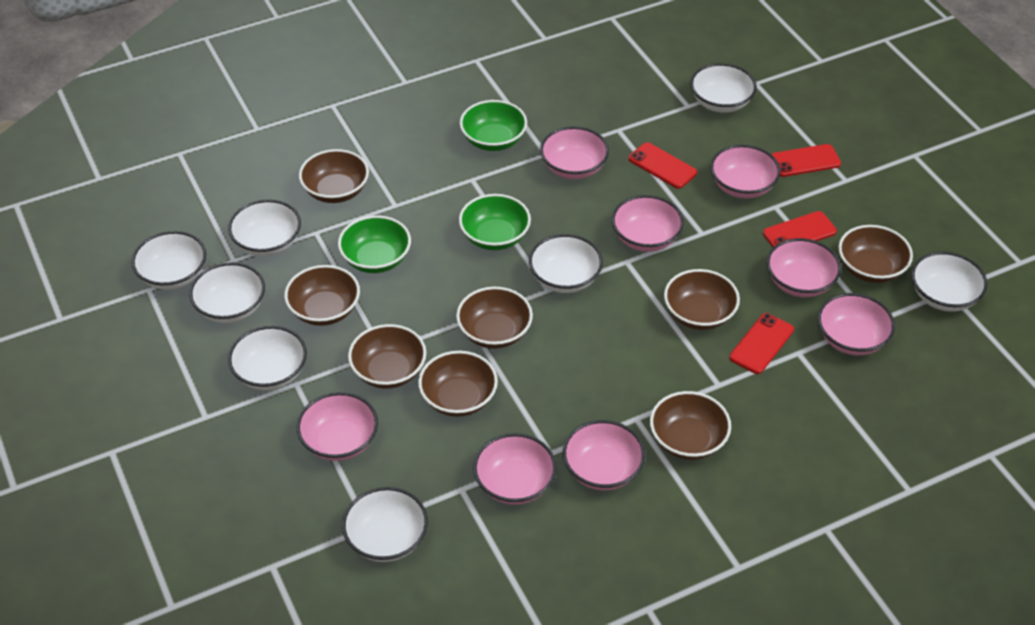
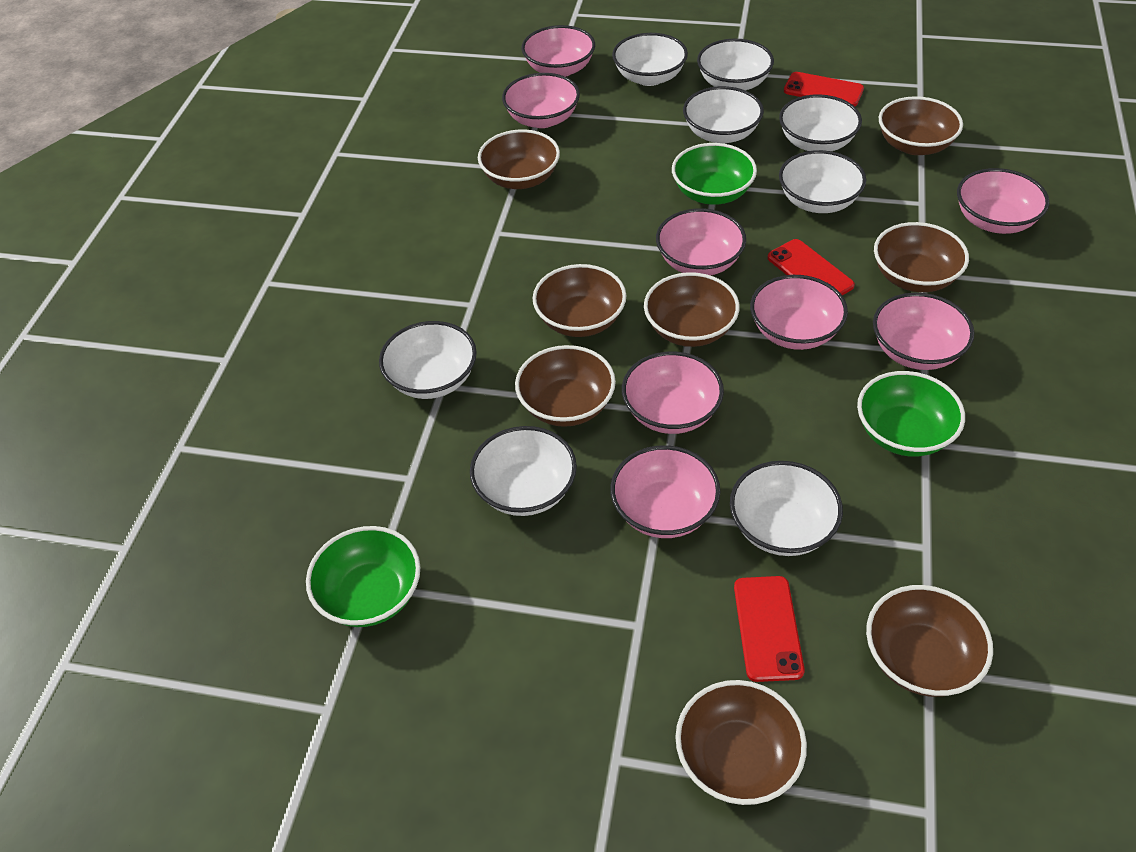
red phone: 4 -> 3

